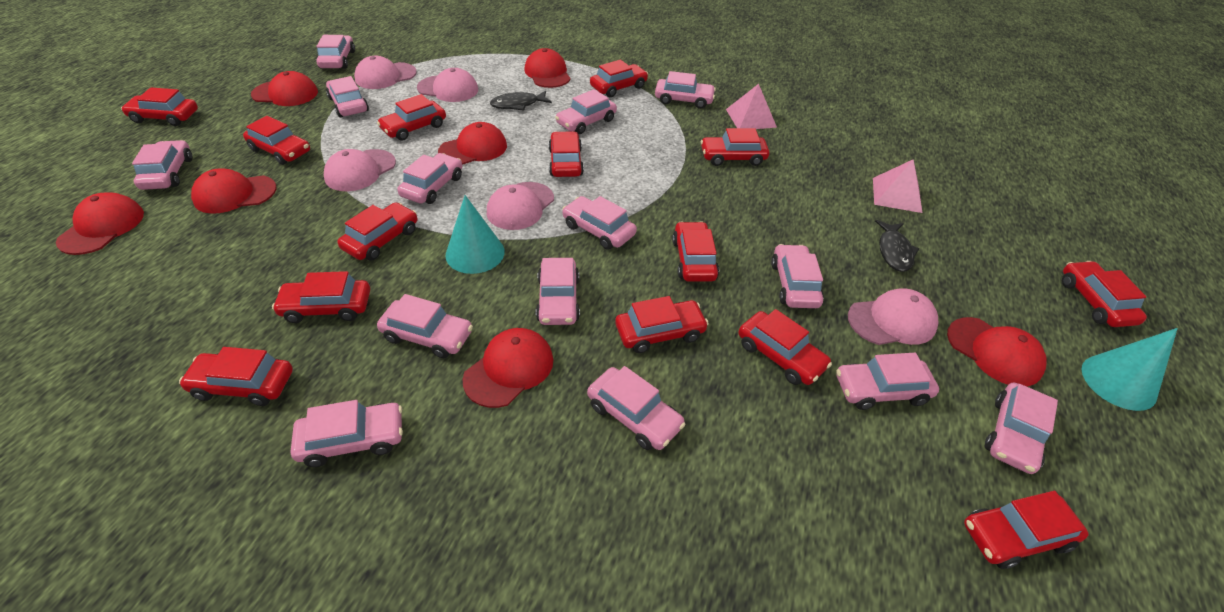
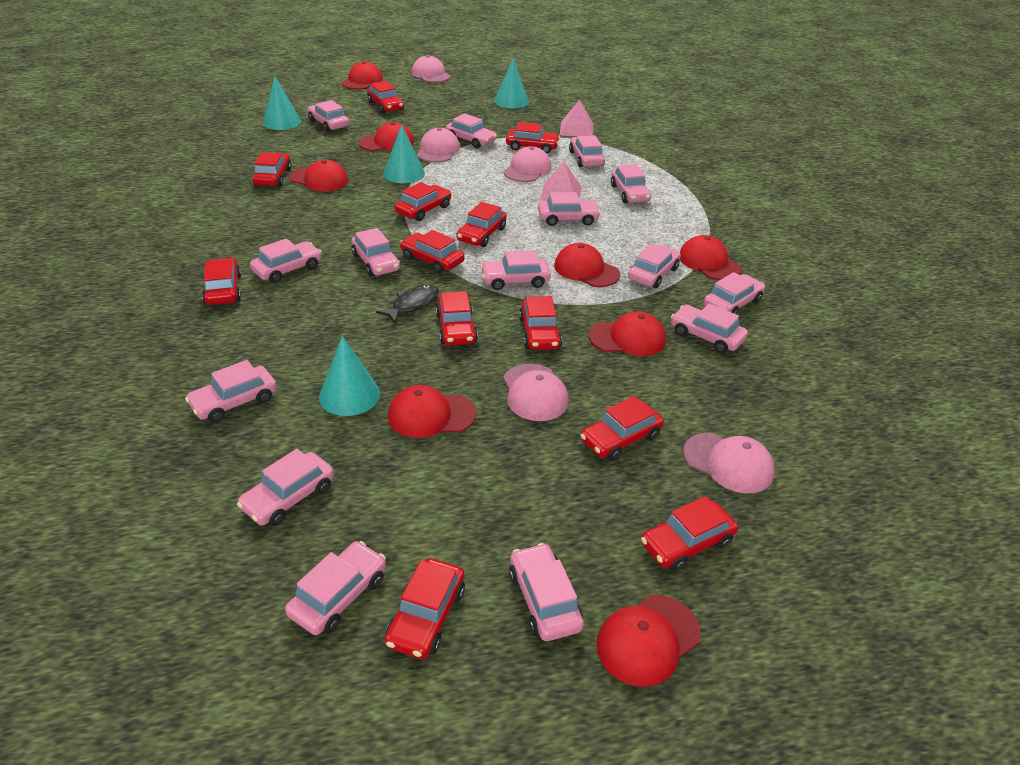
black fish: 2 -> 1
pink car: 14 -> 15
red cap: 7 -> 8
red car: 14 -> 12
turquoise cone: 2 -> 4

